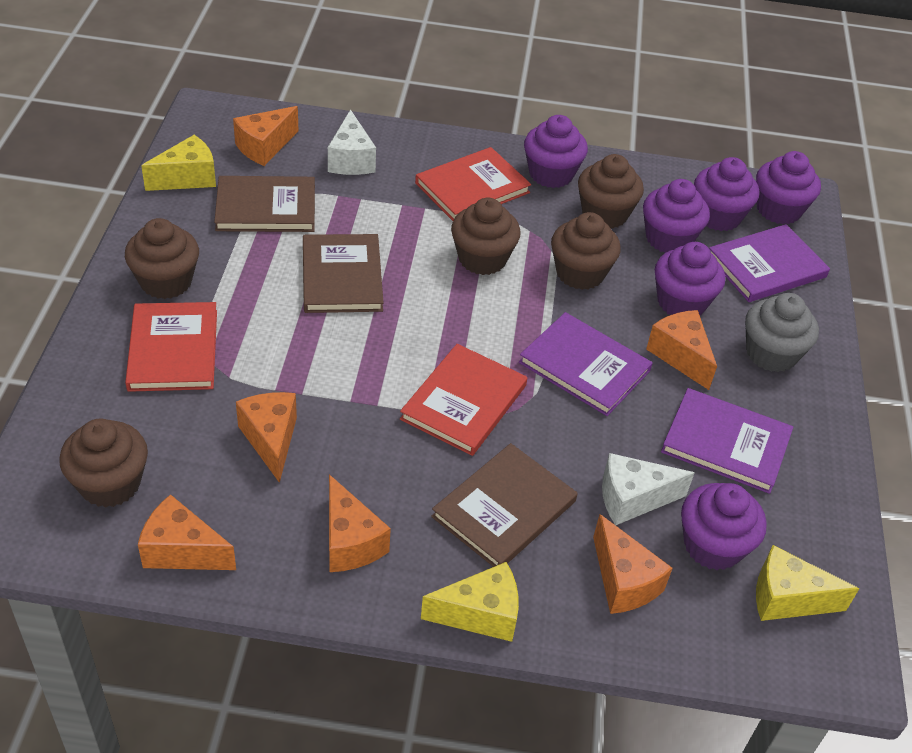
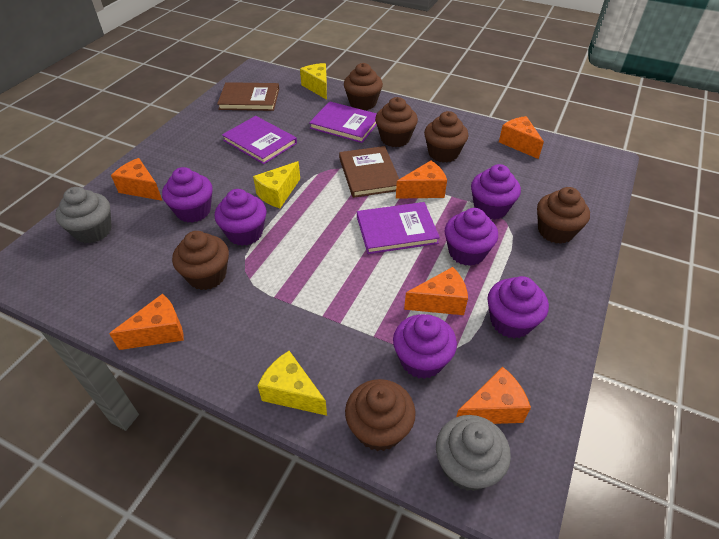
brown book: 3 -> 2
brown cupcake: 5 -> 6
grey cupcake: 1 -> 2
red book: 3 -> 0
white cheese: 2 -> 0

